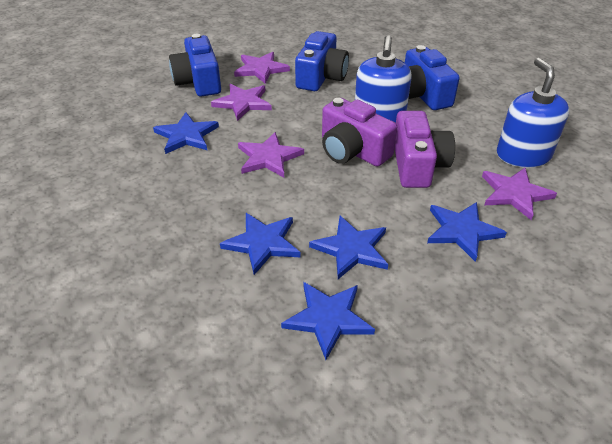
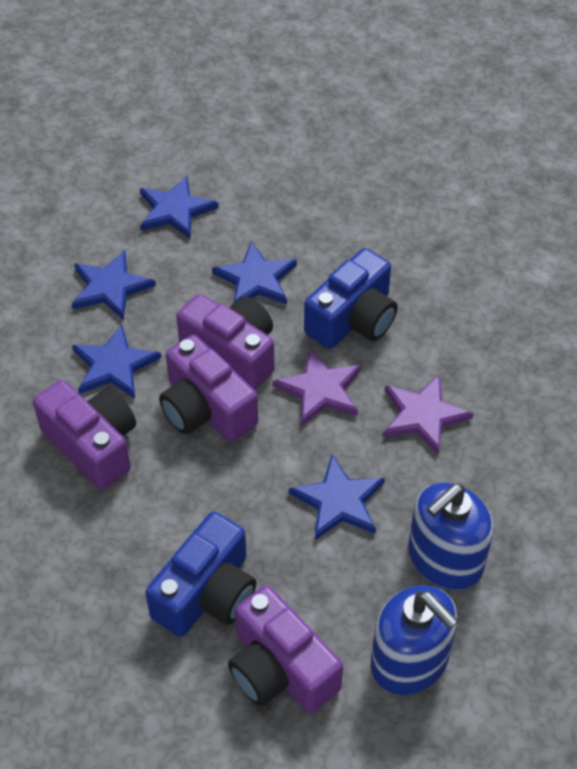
blue camera: 3 -> 2
purple camera: 2 -> 4
purple star: 4 -> 2

